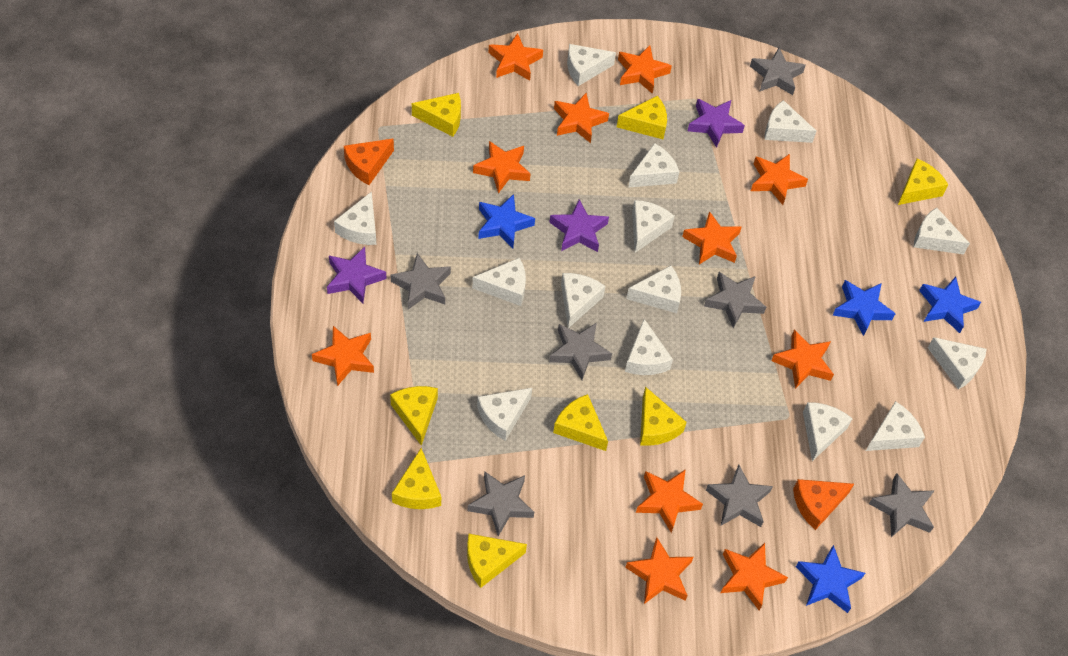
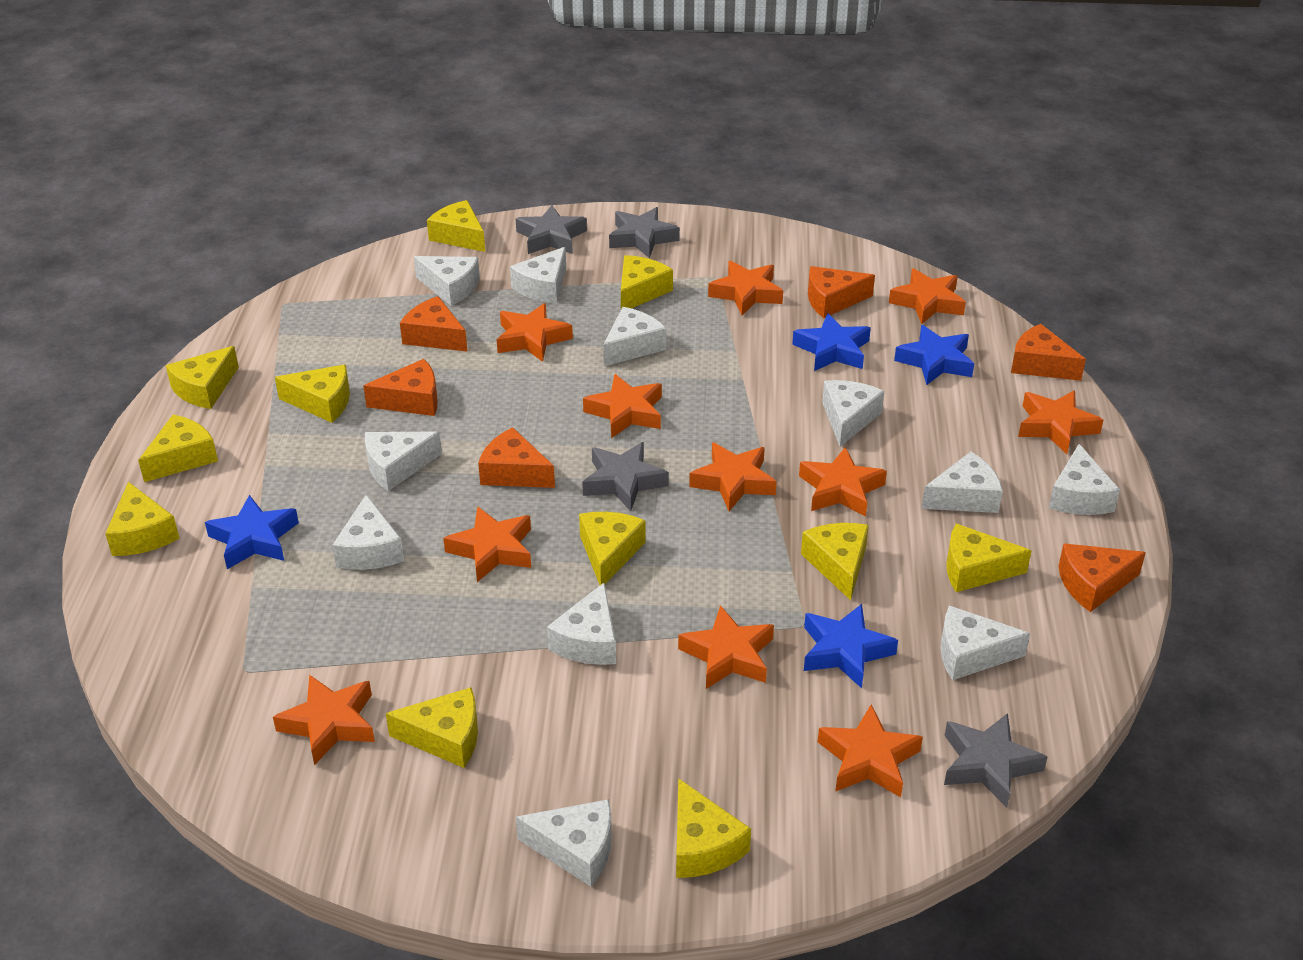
grey star: 7 -> 4
orange cheese: 2 -> 6
purple star: 3 -> 0
white cheese: 14 -> 11
yellow cheese: 8 -> 11

